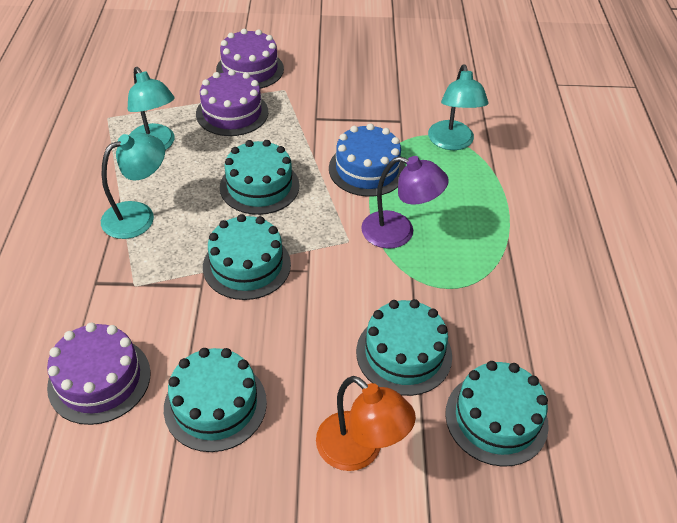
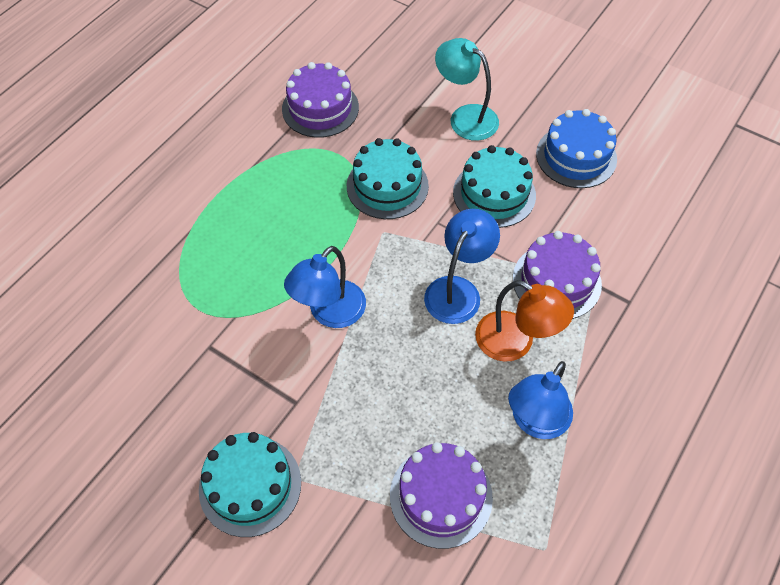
blue lamp: 0 -> 3
purple lamp: 1 -> 0
turquoise cake: 5 -> 3
turquoise lamp: 3 -> 1

